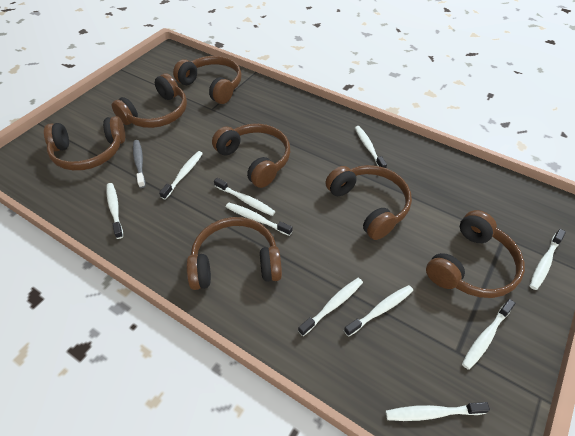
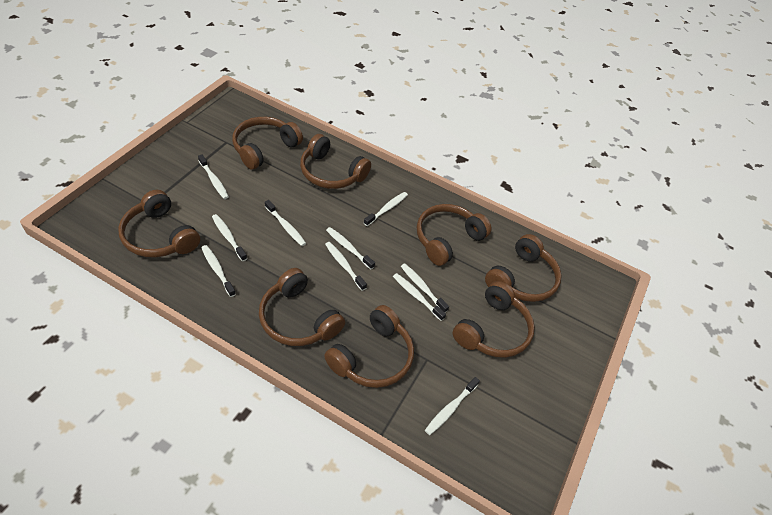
brown headphones: 7 -> 8
grey toothbrush: 1 -> 0

